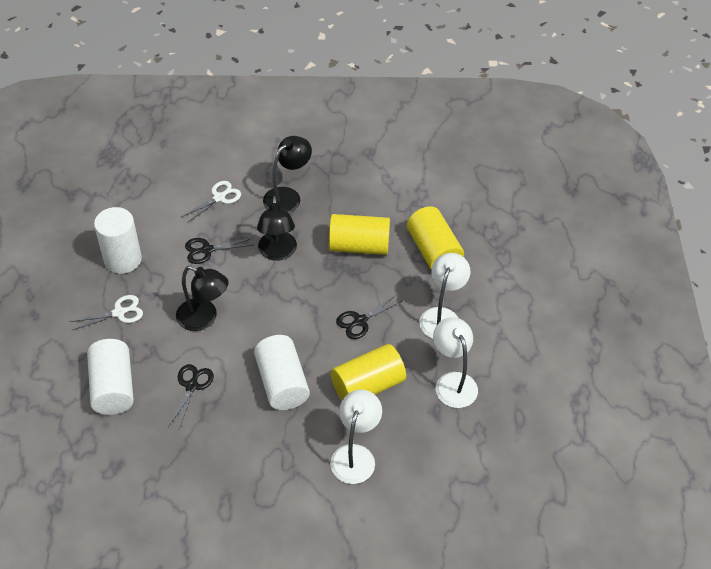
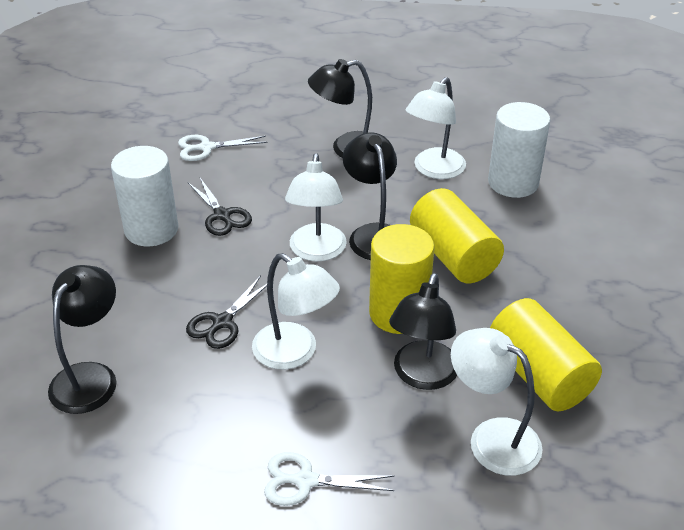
black lamp: 3 -> 4
black scissors: 3 -> 2
white cylinder: 3 -> 2
white lamp: 3 -> 4

